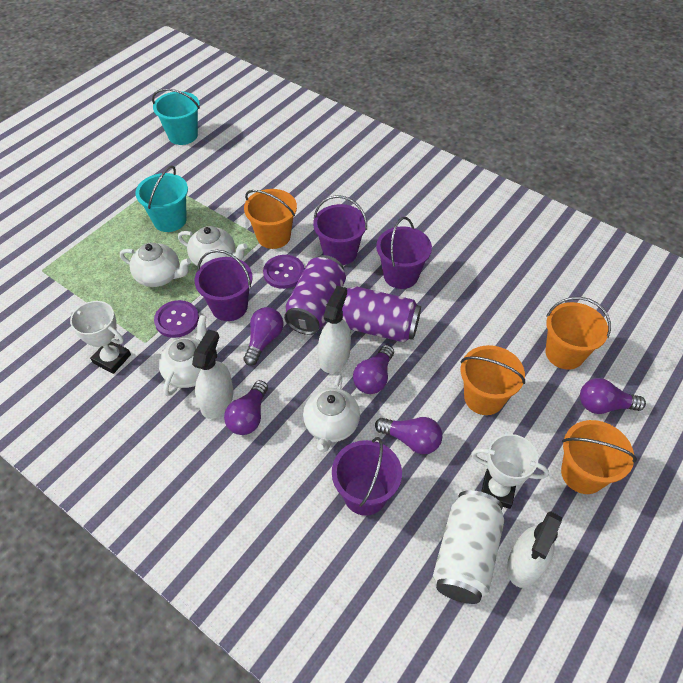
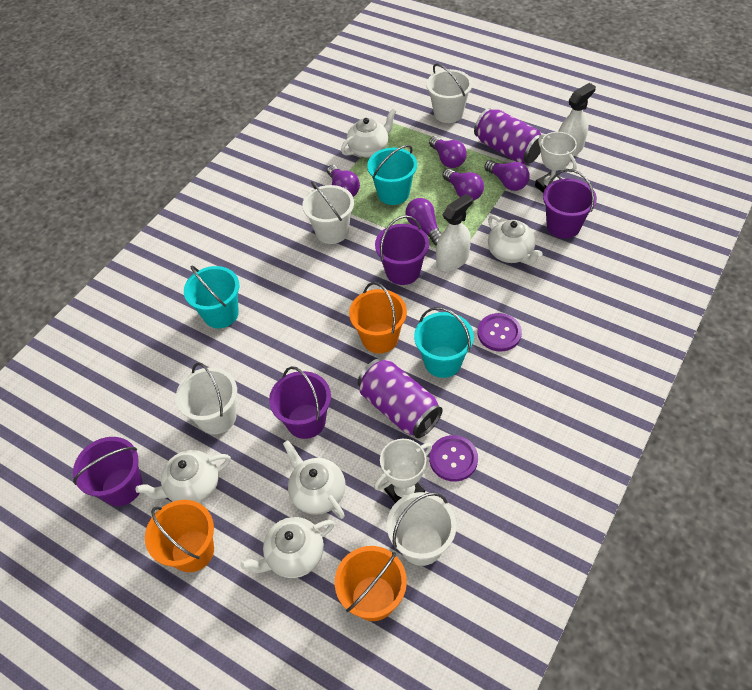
orange bucket: 4 -> 3
turquoise bucket: 2 -> 3
white bucket: 0 -> 4
white can: 1 -> 0
white spray bottle: 3 -> 2
white teapot: 4 -> 5

